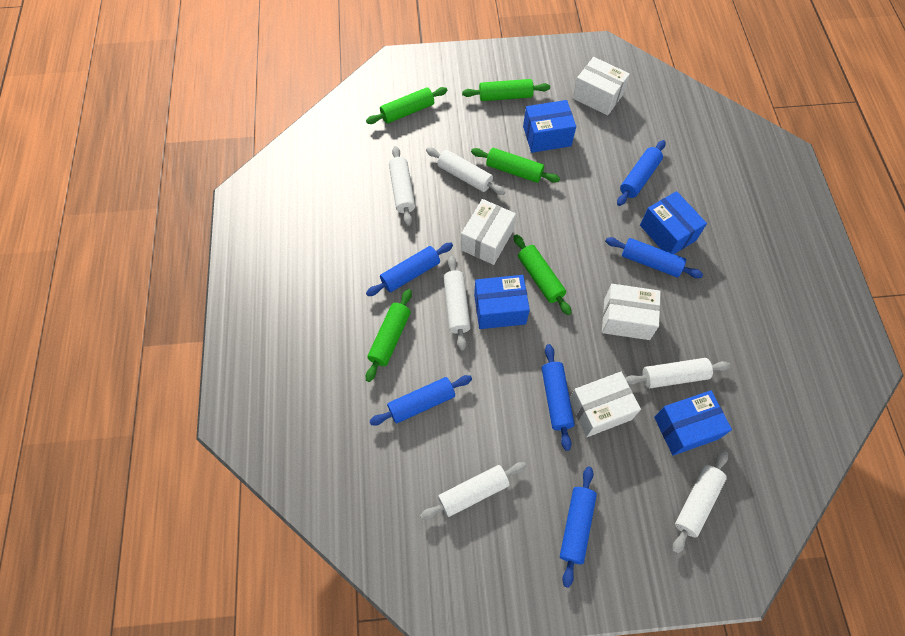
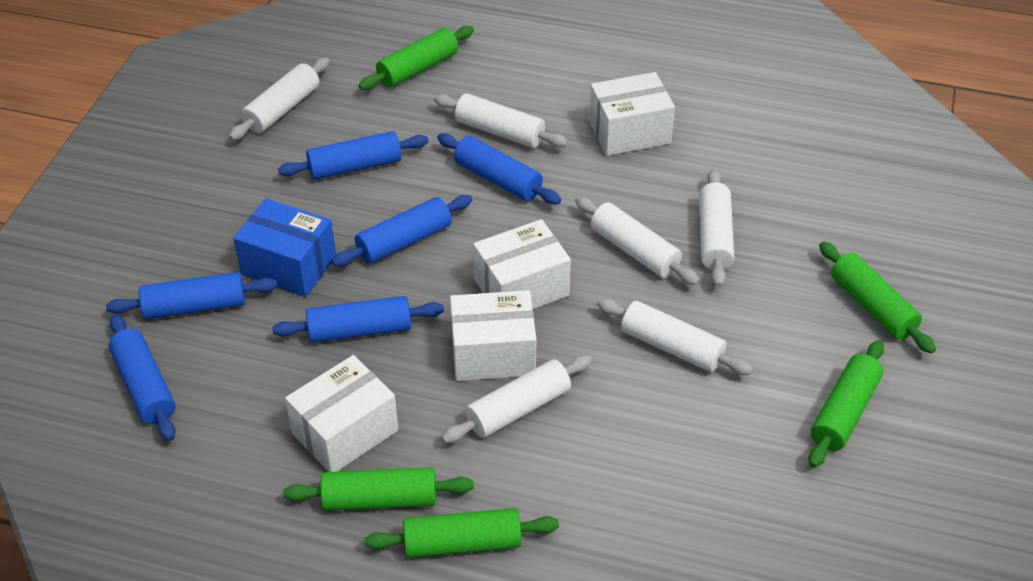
blue box: 4 -> 1

